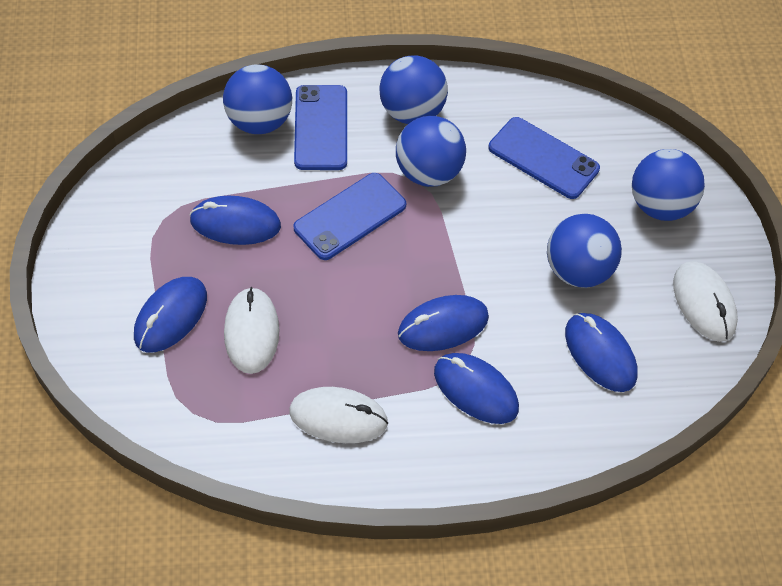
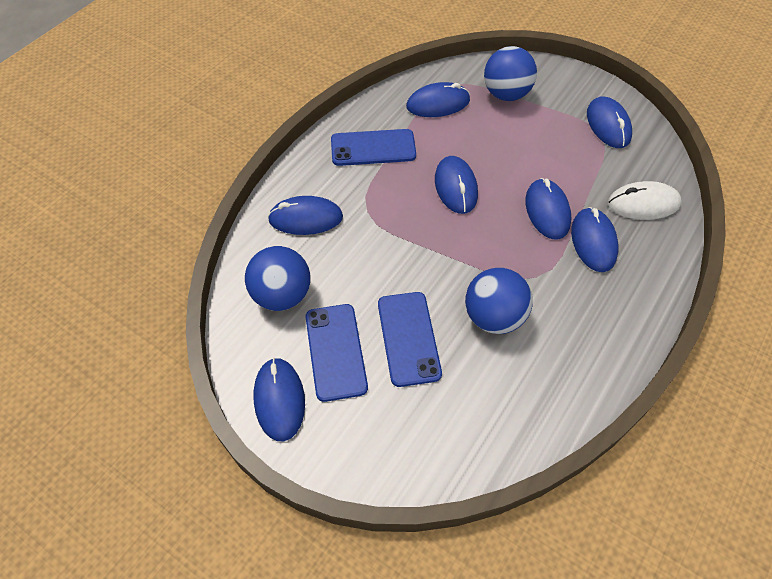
blue ball: 5 -> 3
blue mouse: 5 -> 7
white mouse: 3 -> 1

